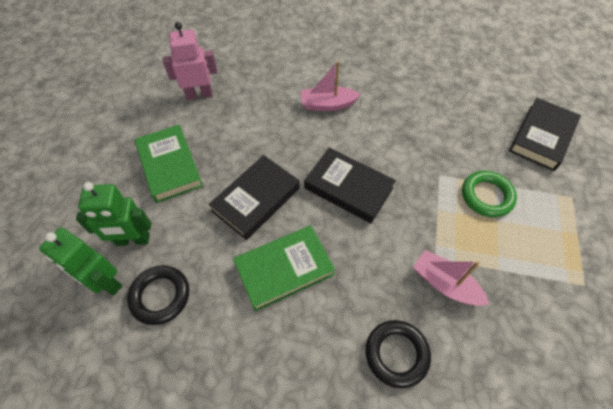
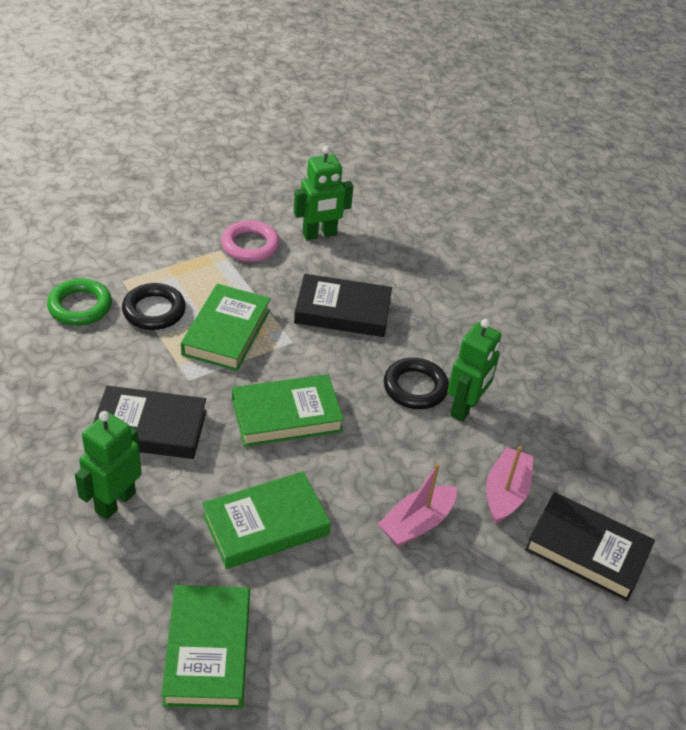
green book: 2 -> 4
green robot: 2 -> 3
pink ring: 0 -> 1
pink robot: 1 -> 0

